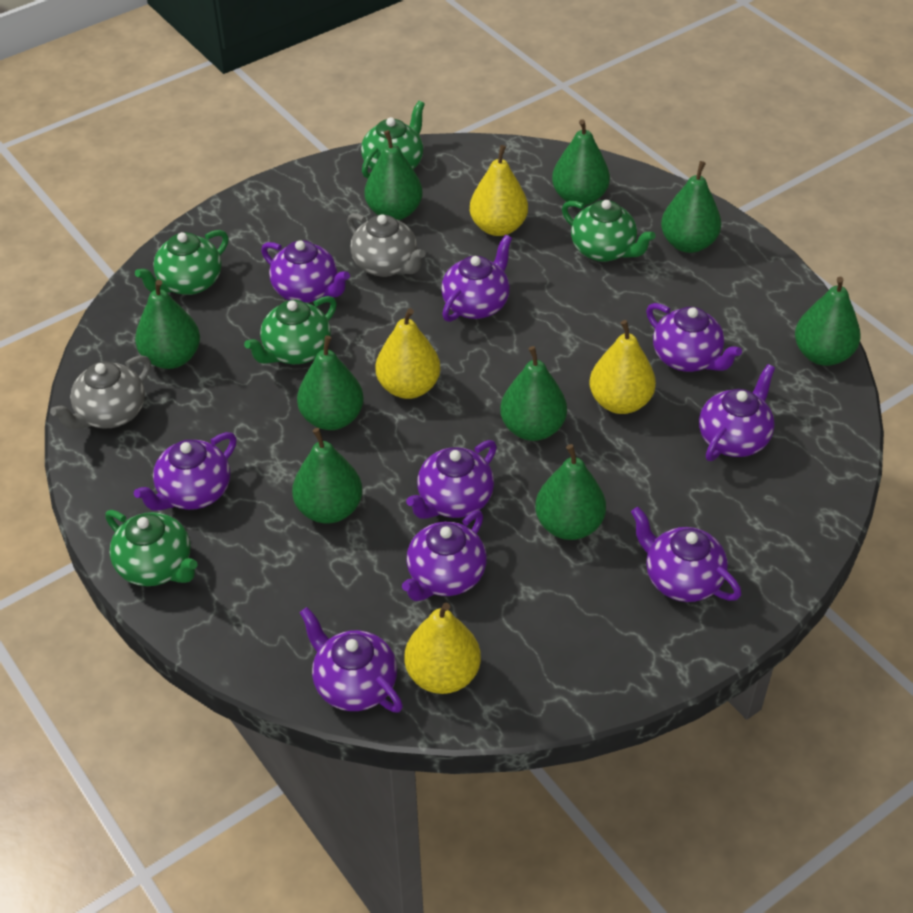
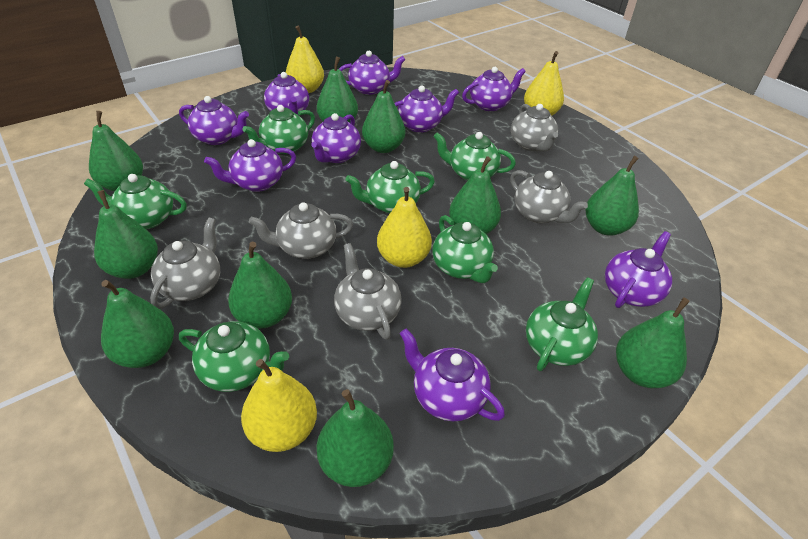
green pear: 9 -> 10
green teapot: 5 -> 7
grey teapot: 2 -> 5

